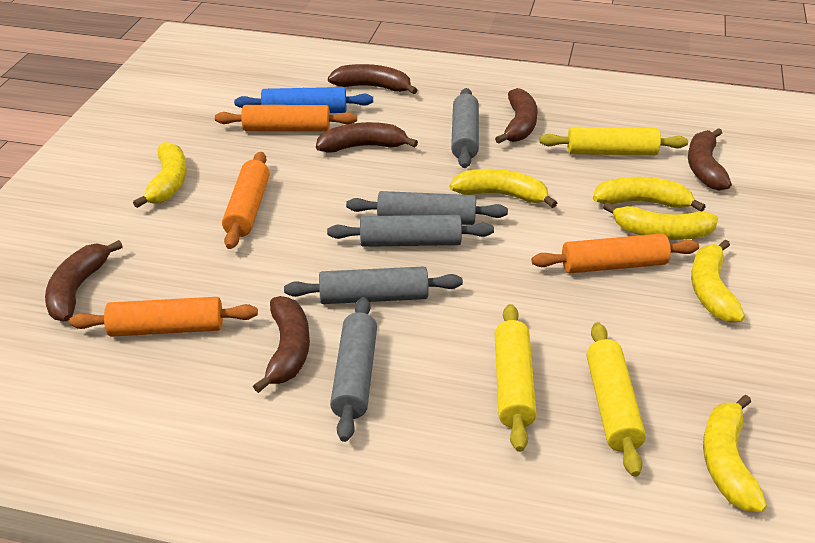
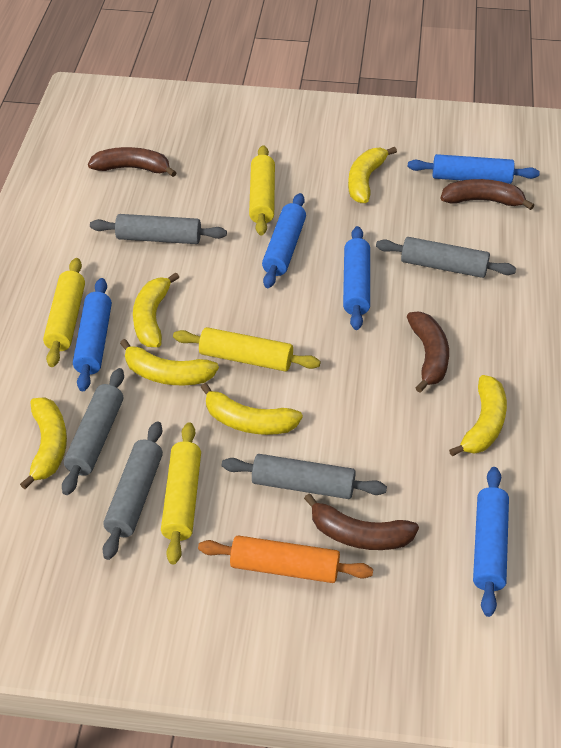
blue rolling pin: 1 -> 5
brown banana: 6 -> 4
orange rolling pin: 4 -> 1
yellow rolling pin: 3 -> 4

